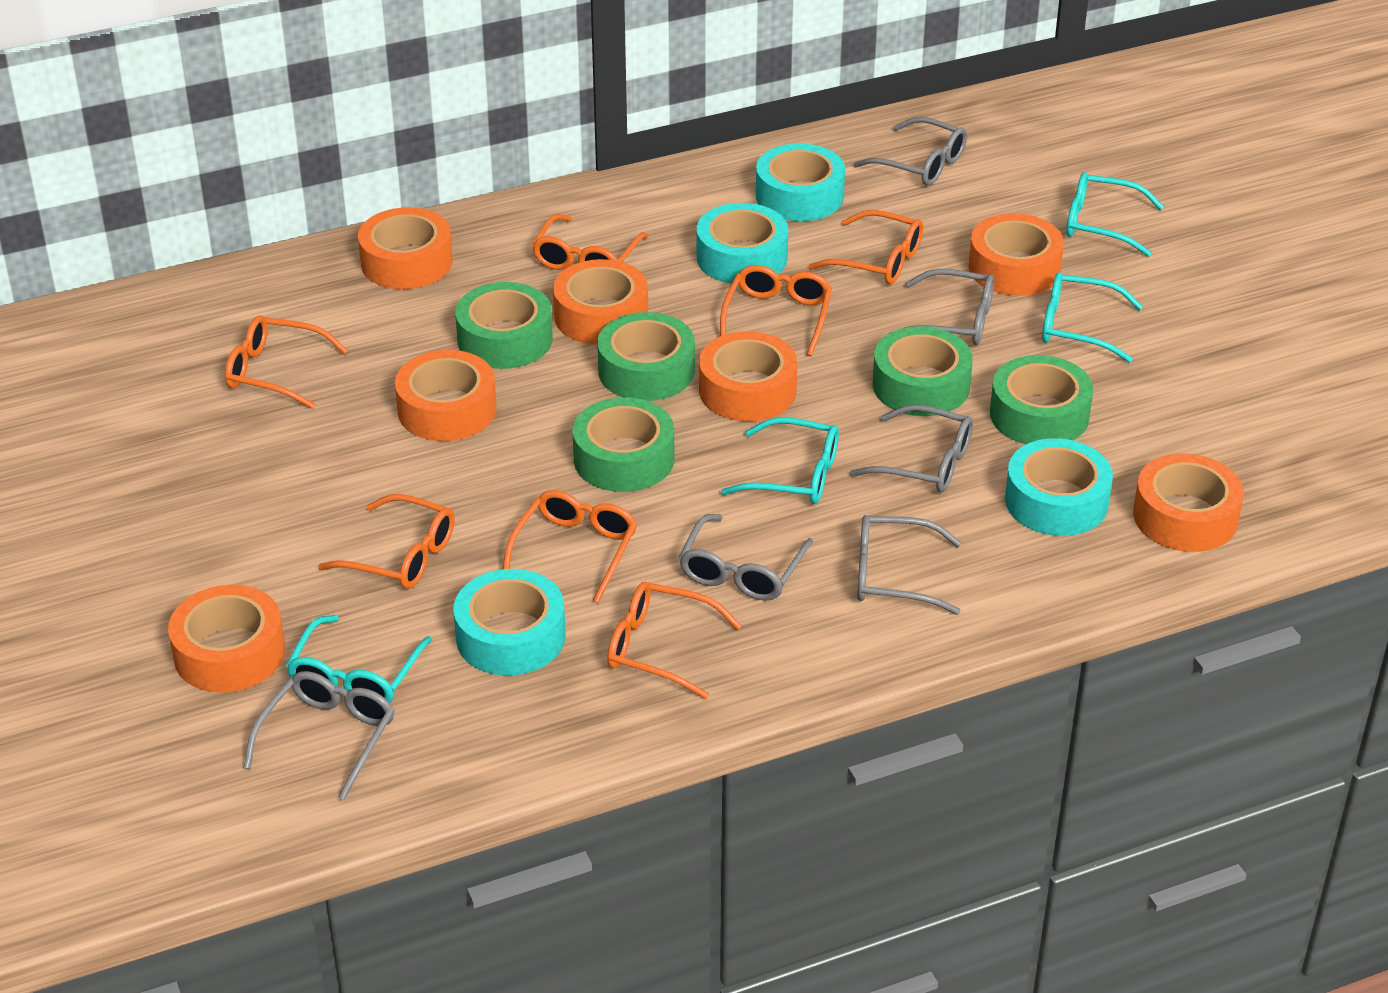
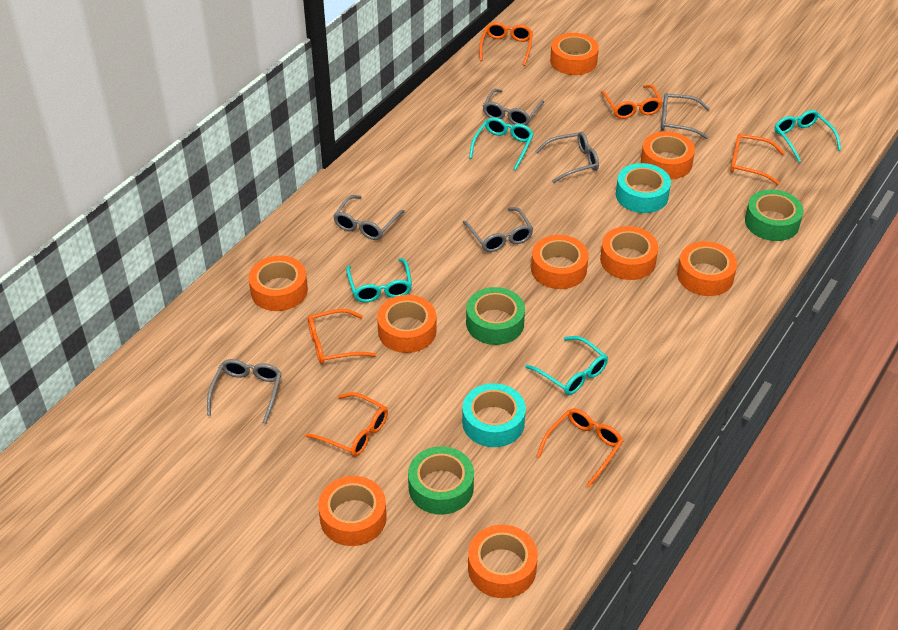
green tape: 5 -> 3
orange glasses: 7 -> 6
orange tape: 7 -> 9
turquoise tape: 4 -> 2

